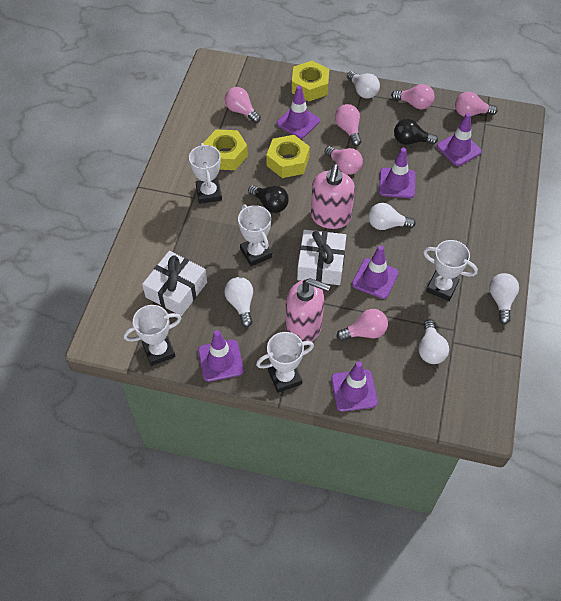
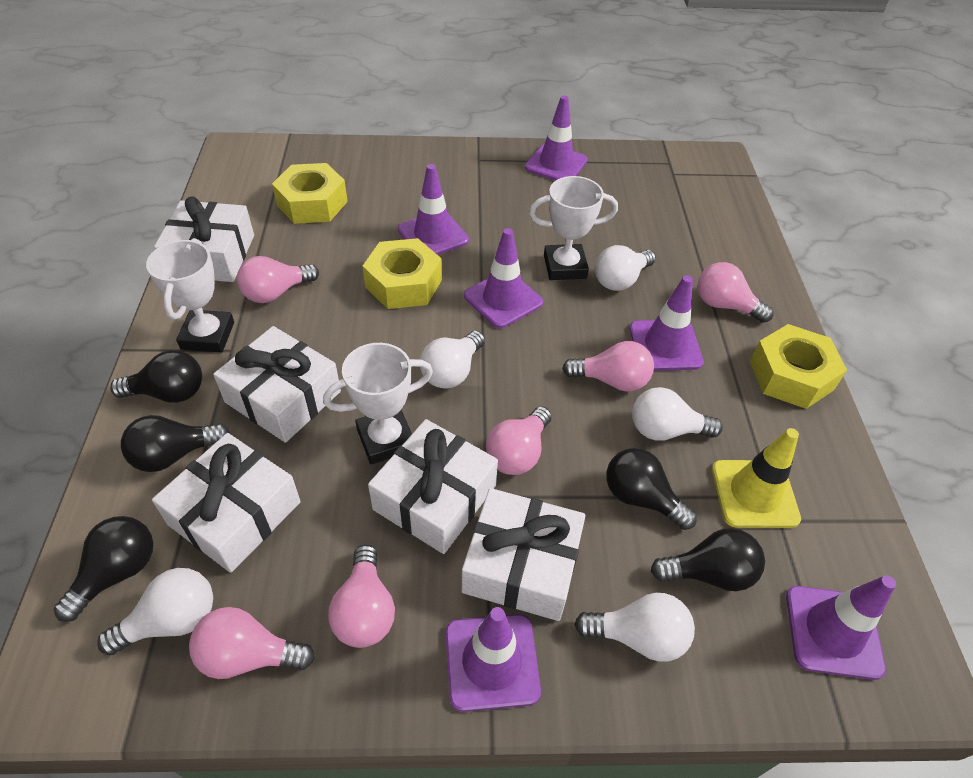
black light bulb: 2 -> 5
pink soap dispenser: 2 -> 0
white gift: 2 -> 5
white trophy: 5 -> 3
yellow traffic cone: 0 -> 1

